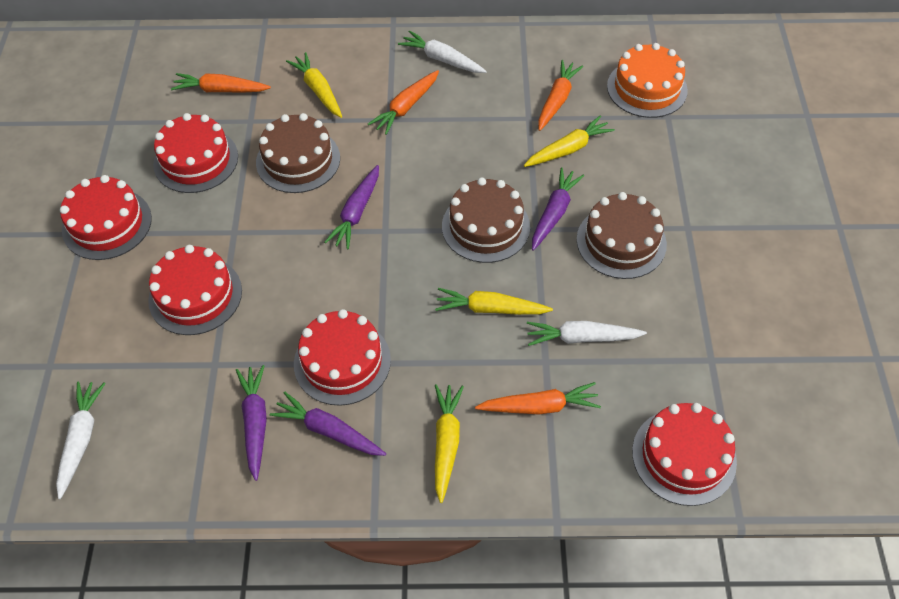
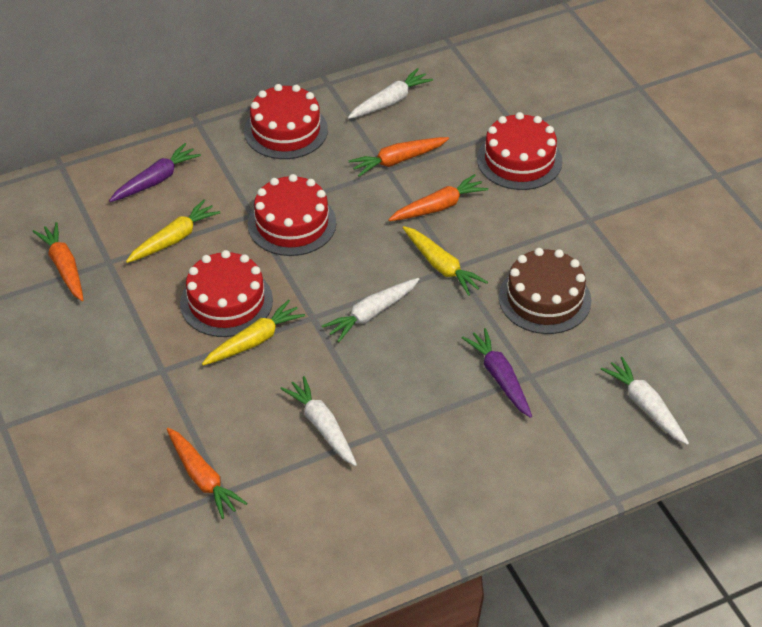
brown cake: 3 -> 1
orange cake: 1 -> 0
purple carrot: 4 -> 2
red cake: 5 -> 4
white carrot: 3 -> 4
yellow carrot: 4 -> 3

